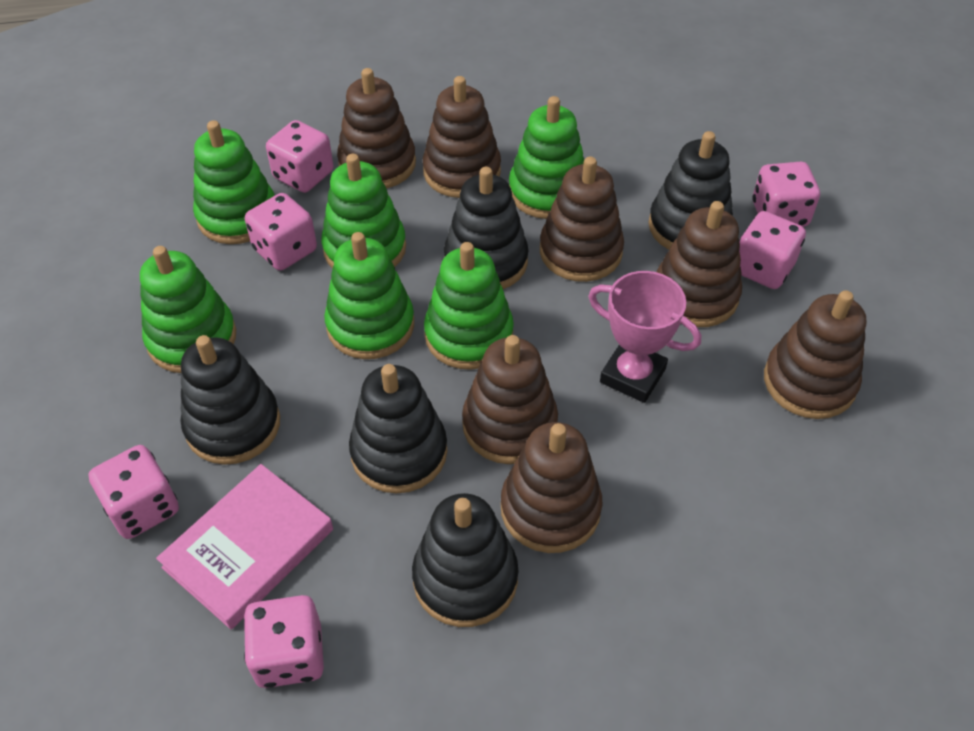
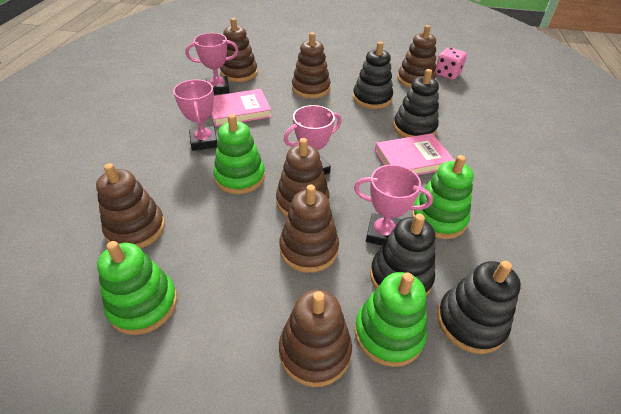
black stacking toy: 5 -> 4
green stacking toy: 6 -> 4
pink book: 1 -> 2
pink dice: 6 -> 1
pink trophy: 1 -> 4

